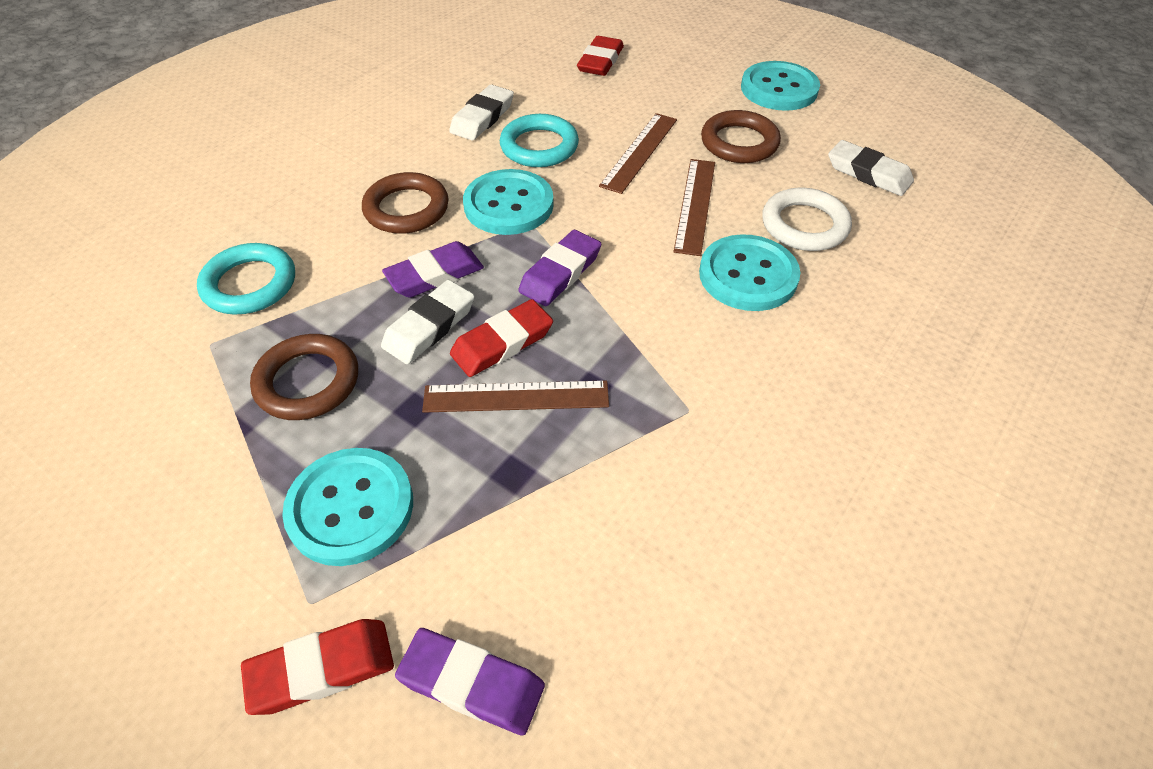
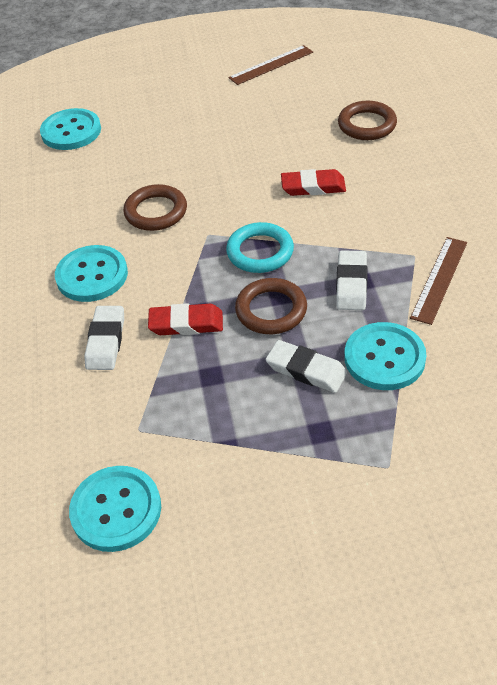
brown ruler: 3 -> 2
purple eraser: 3 -> 0
red eraser: 3 -> 2
turquoise ring: 2 -> 1
white ring: 1 -> 0

